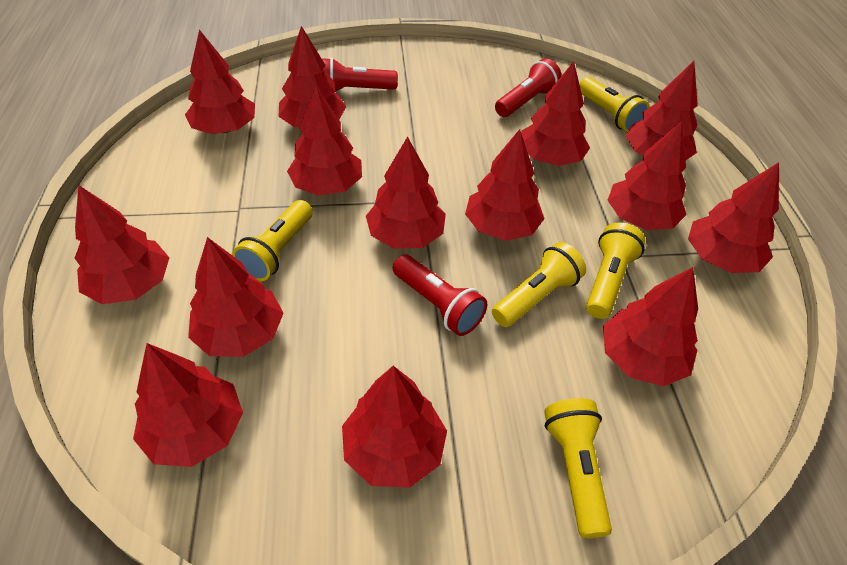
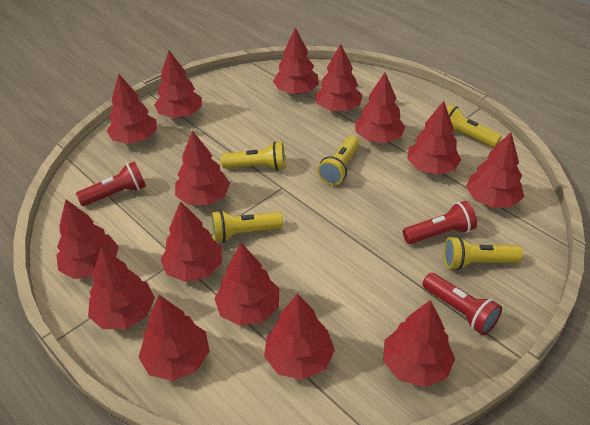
red tree: 14 -> 15

